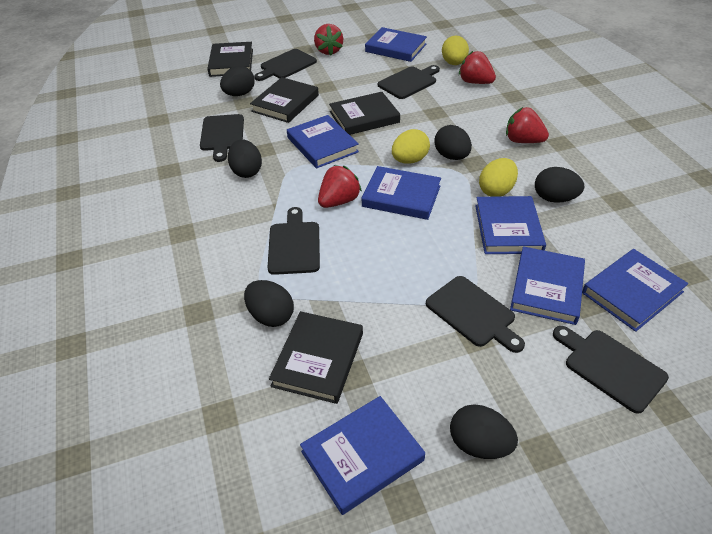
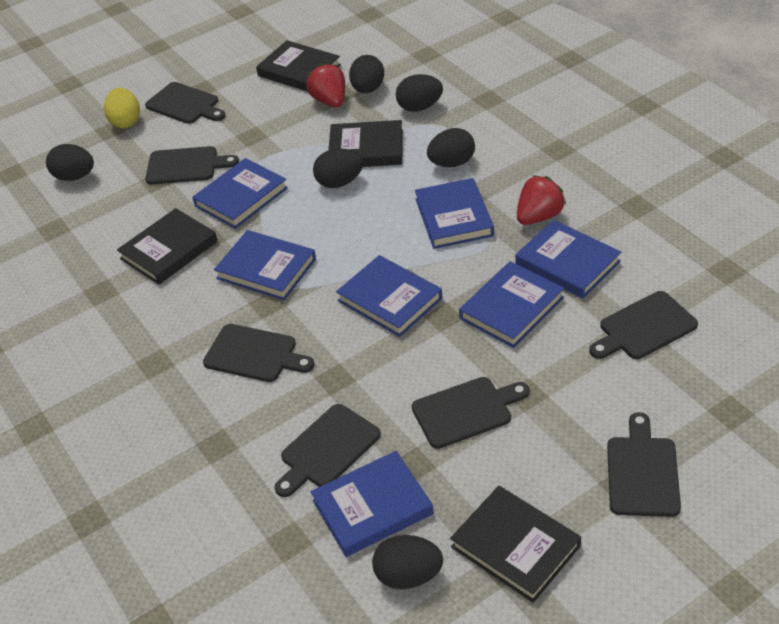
black cutting board: 6 -> 7
red strawberry: 4 -> 2
yellow egg: 3 -> 1

